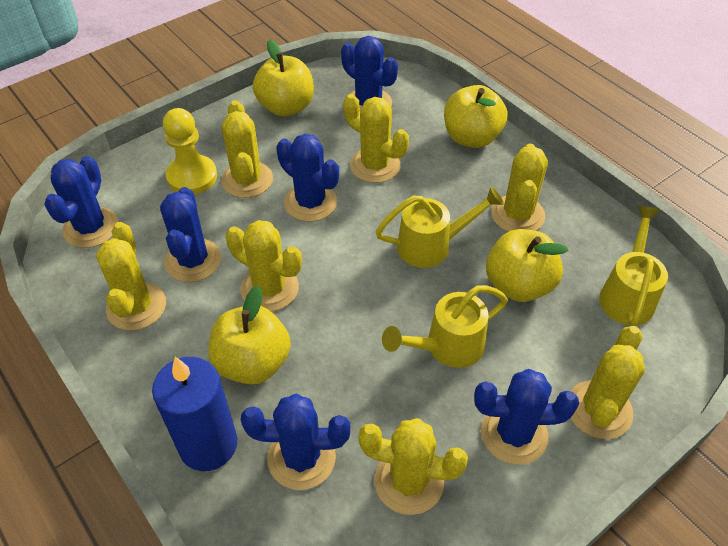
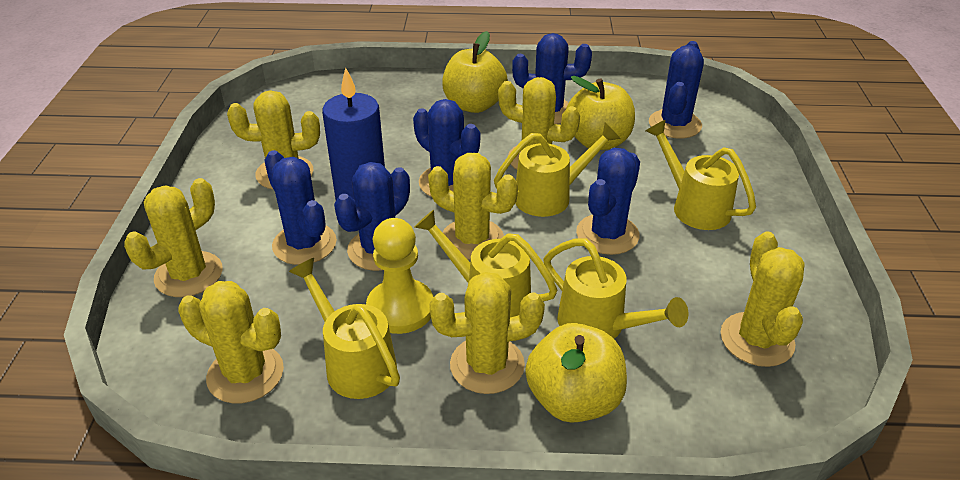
yellow apple: 4 -> 3
yellow watering can: 3 -> 5

